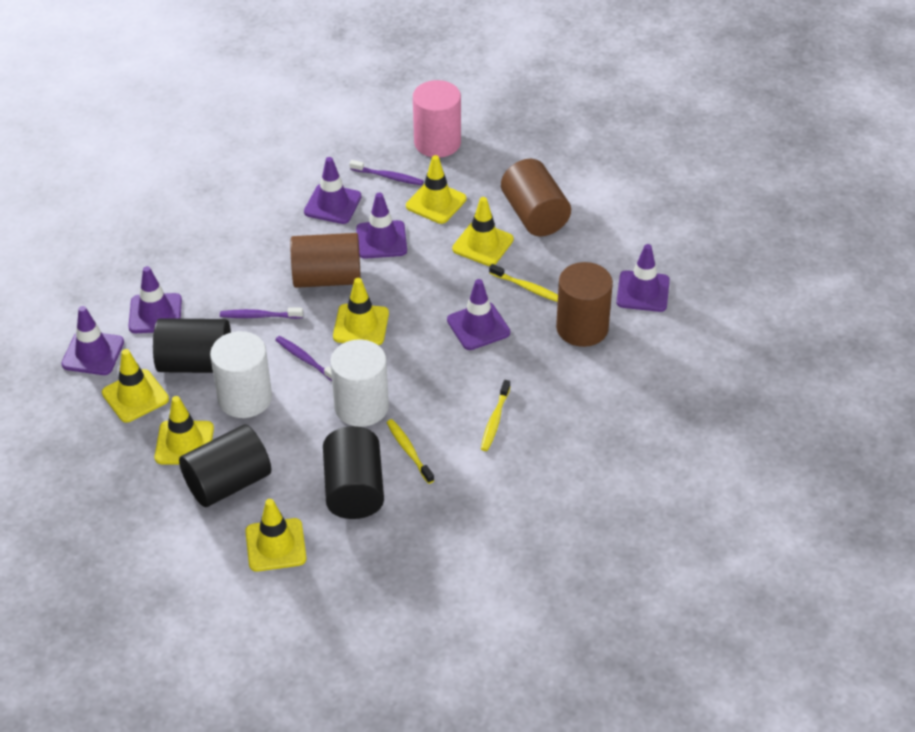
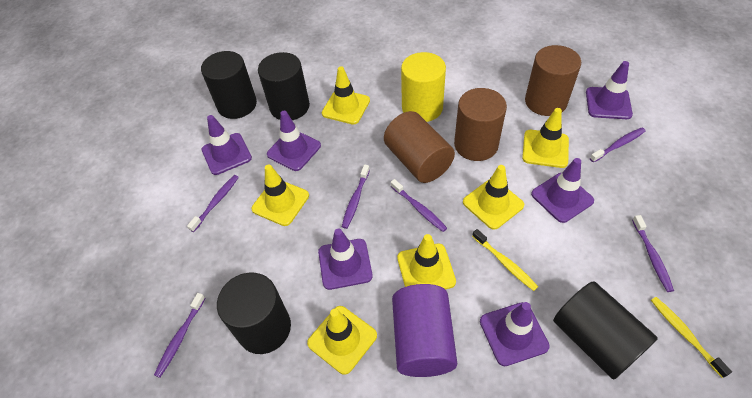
black cylinder: 3 -> 4
pink cylinder: 1 -> 0
purple cylinder: 0 -> 1
purple toothbrush: 3 -> 6
white cylinder: 2 -> 0
yellow cylinder: 0 -> 1
yellow toothbrush: 3 -> 2

